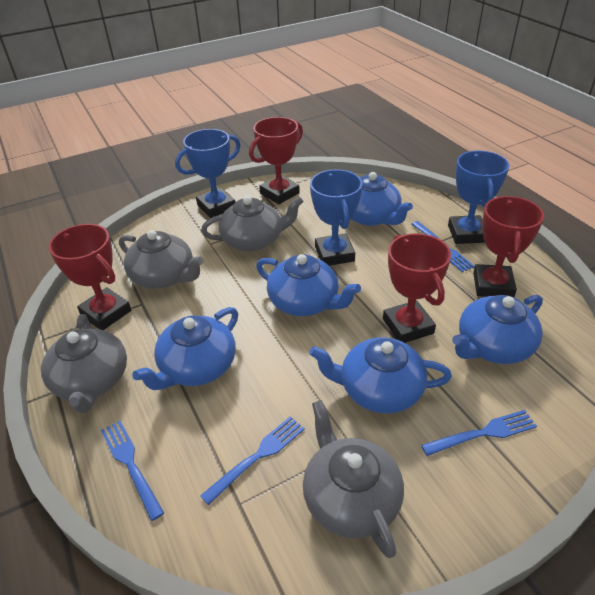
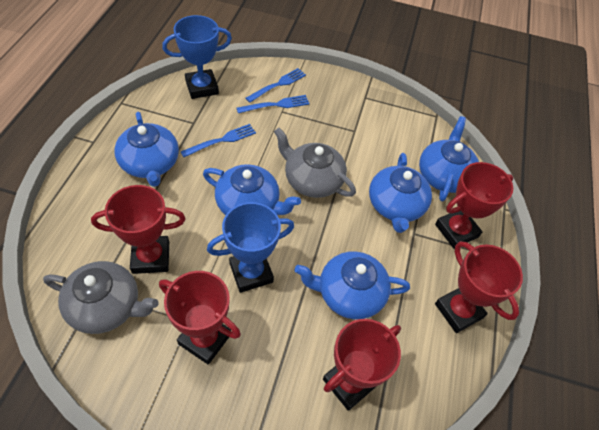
blue fork: 4 -> 3
blue trophy: 3 -> 2
grey teapot: 4 -> 2
red trophy: 4 -> 5

